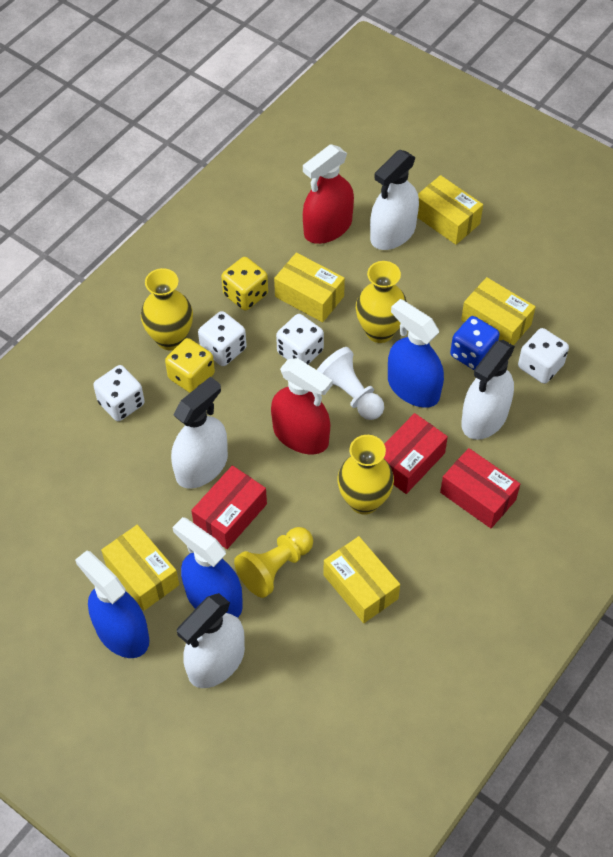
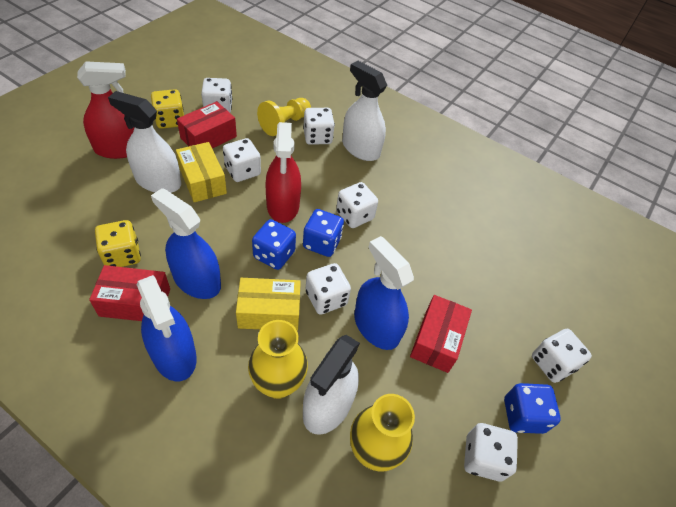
blue dice: 1 -> 3
white dice: 4 -> 7
white pawn: 1 -> 0
white spray bottle: 4 -> 3
yellow box: 5 -> 2
yellow vase: 3 -> 2

